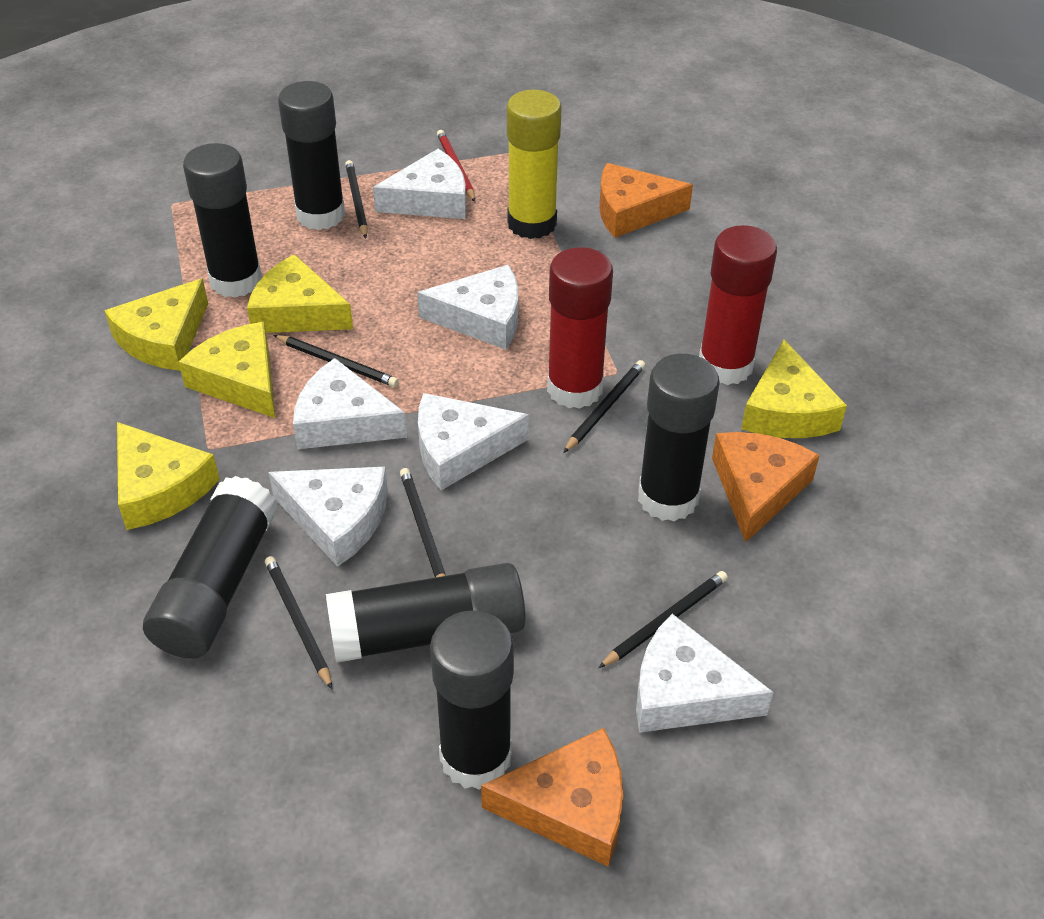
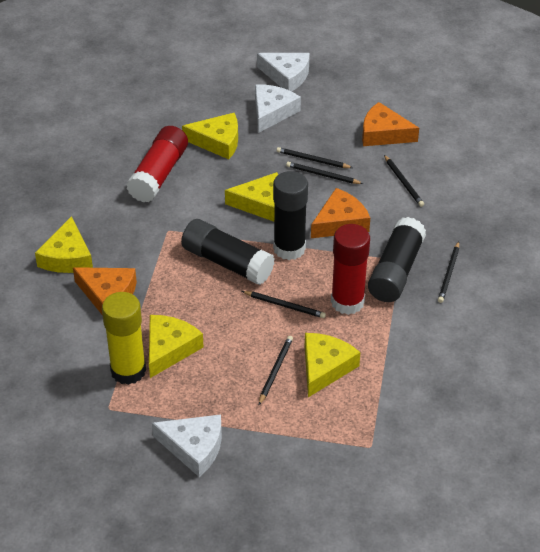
black glue stick: 6 -> 3
red pencil: 1 -> 0
white cheese: 6 -> 3

